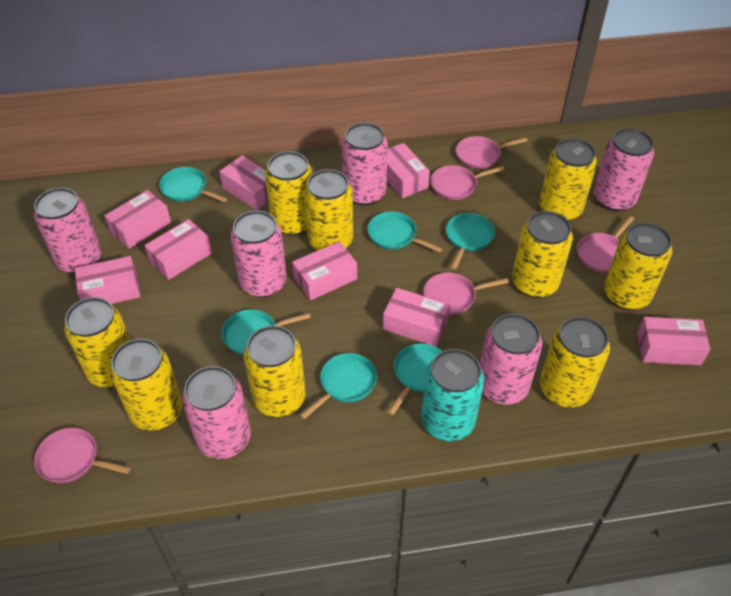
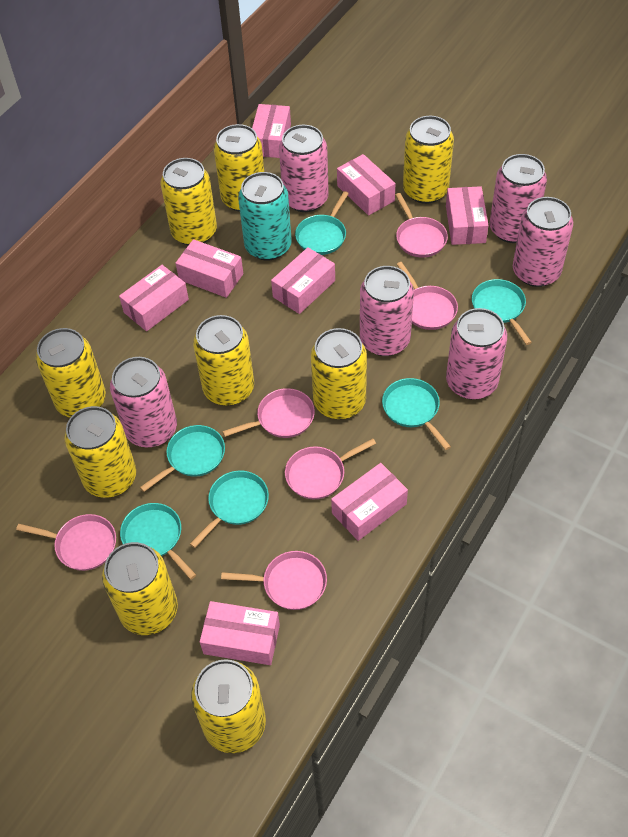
pink pan: 5 -> 6

